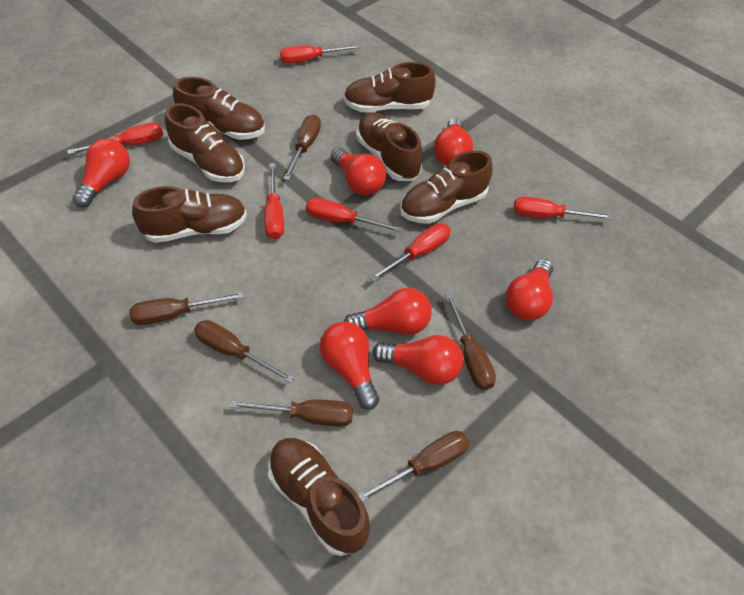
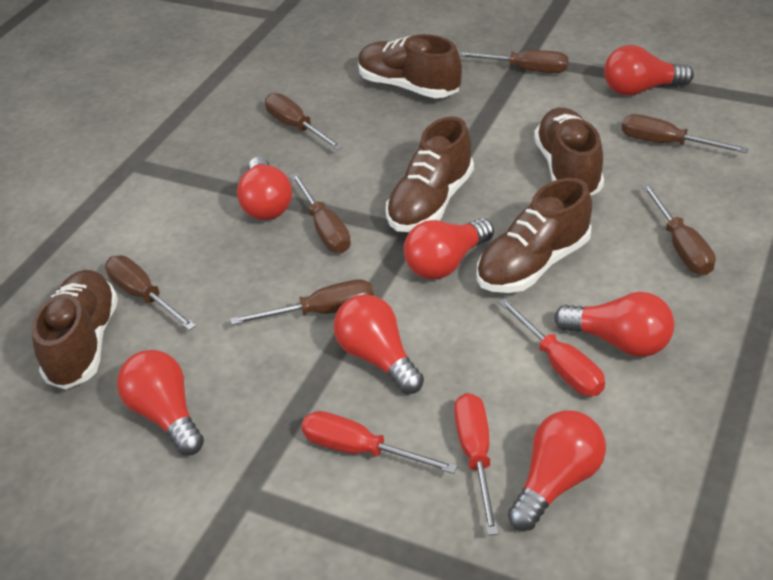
brown screwdriver: 6 -> 7
brown shoe: 7 -> 5
red screwdriver: 6 -> 3

